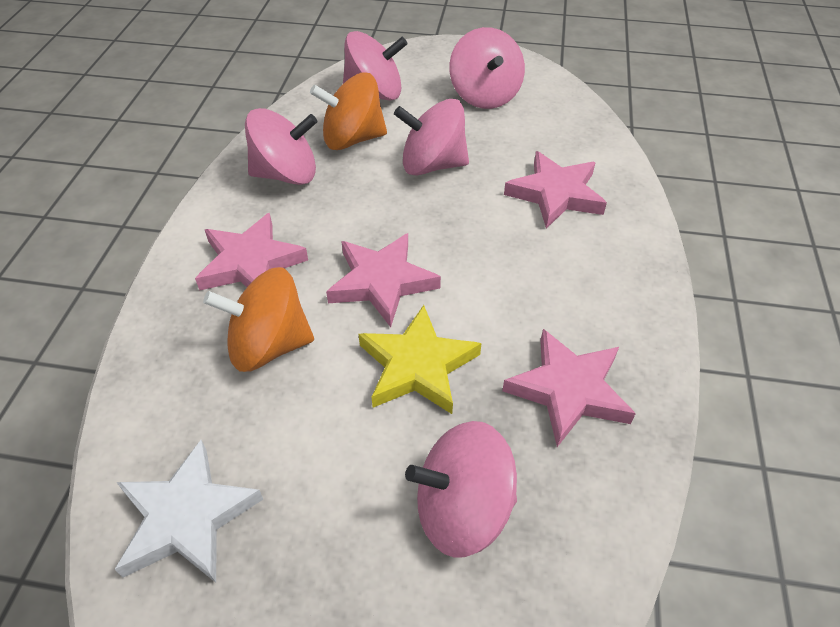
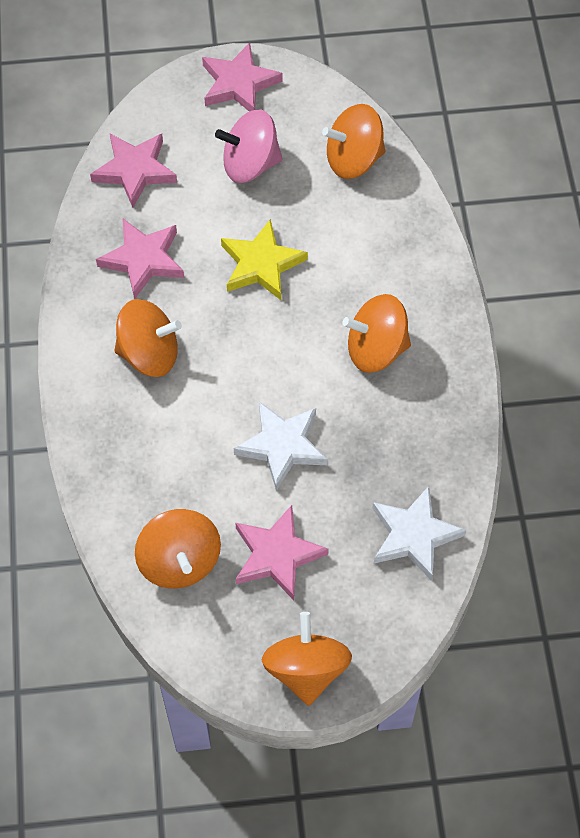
orange spinning top: 2 -> 5
pink spinning top: 5 -> 1
white star: 1 -> 2

